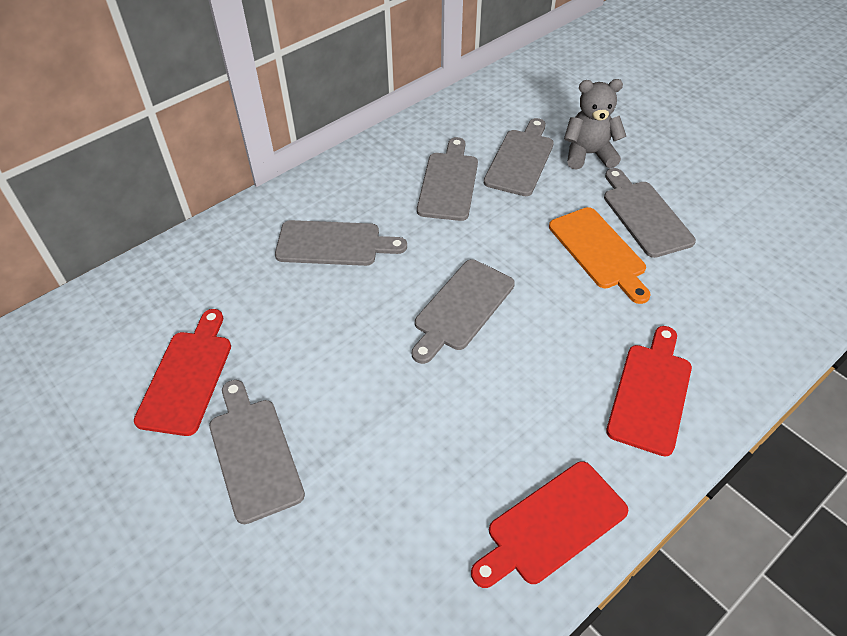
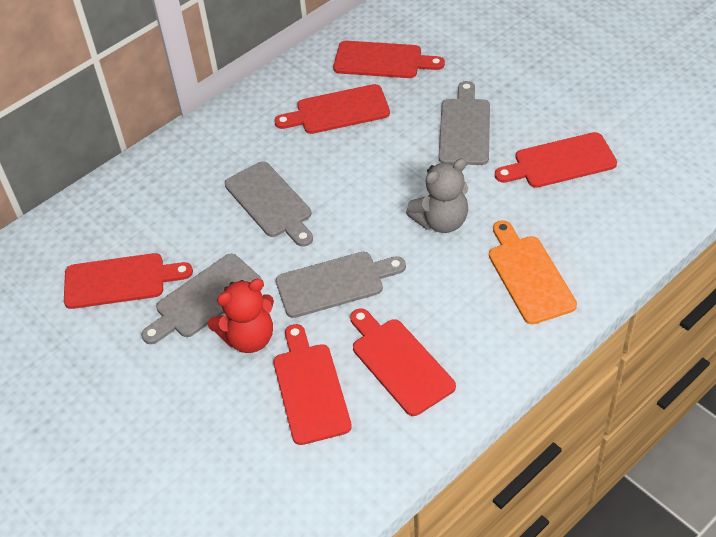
grey cutting board: 6 -> 4
red cutting board: 3 -> 6
red teddy bear: 0 -> 1

